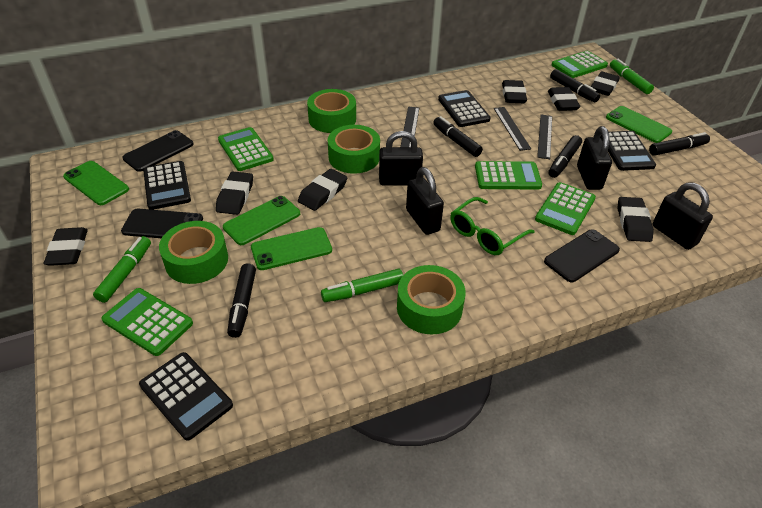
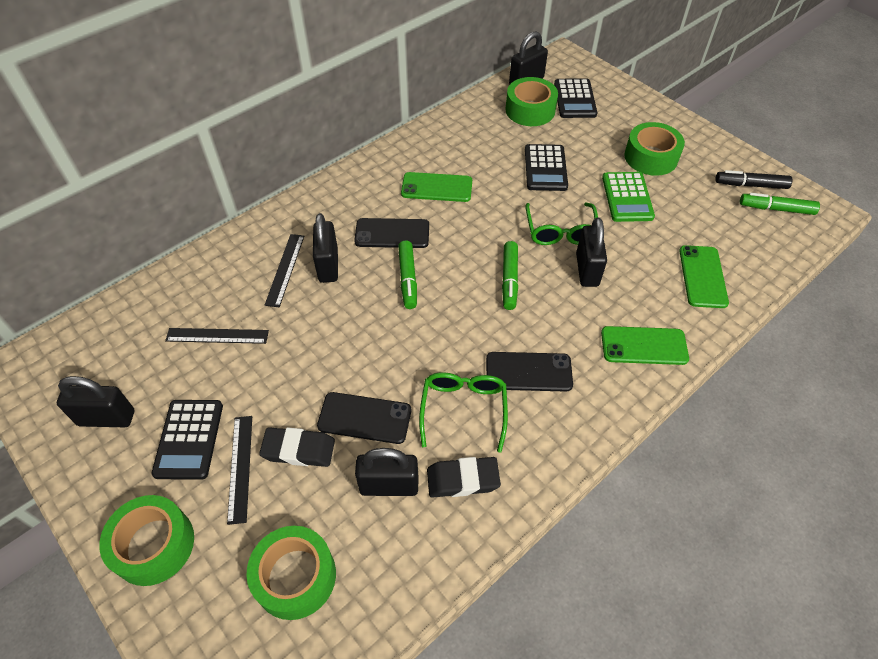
black calculator: 4 -> 3
black eraser: 7 -> 2
black marker: 5 -> 1
black padlock: 4 -> 5
green calculator: 5 -> 1
green glasses: 1 -> 2
green phone: 4 -> 3

